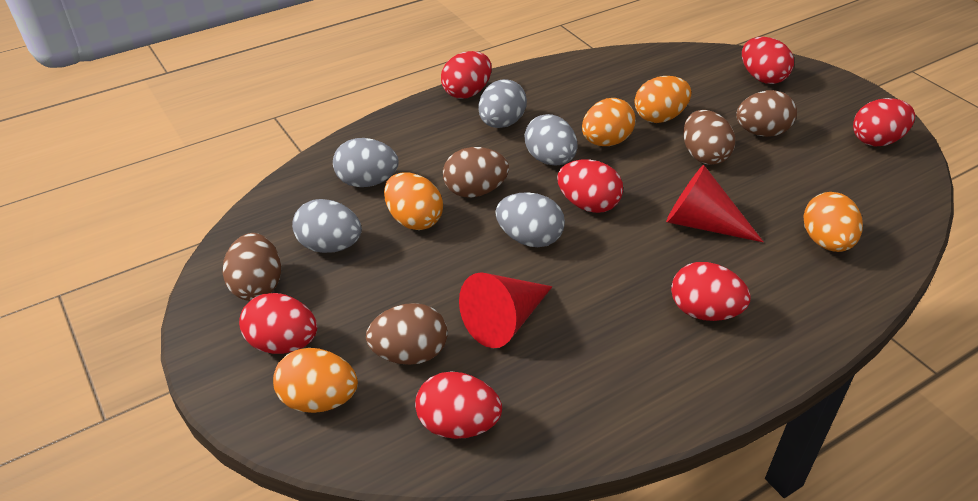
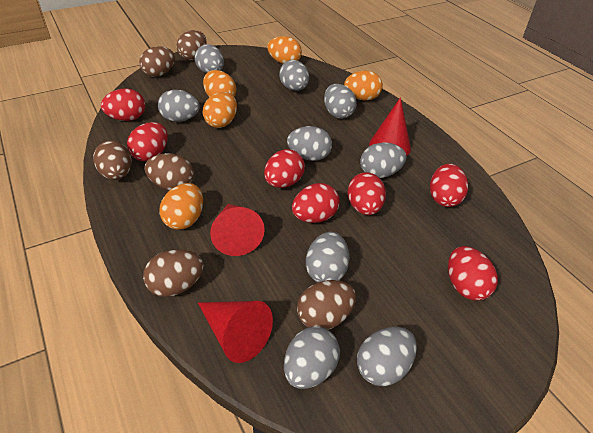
brown egg: 5 -> 6
grey egg: 5 -> 9
red cone: 2 -> 3

